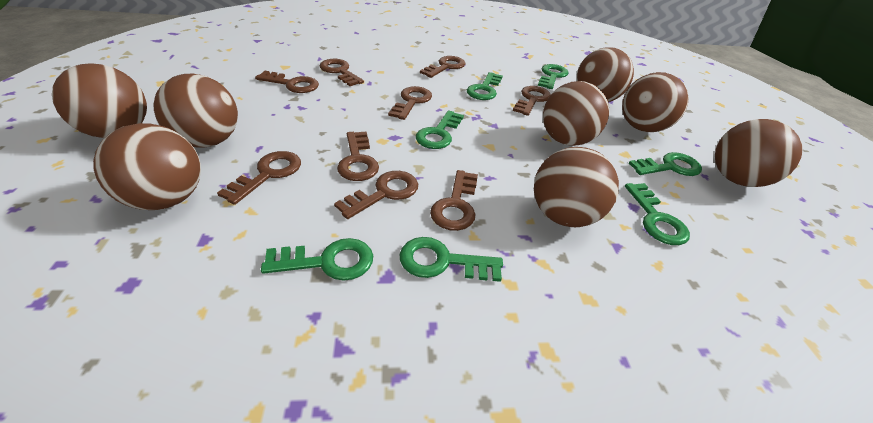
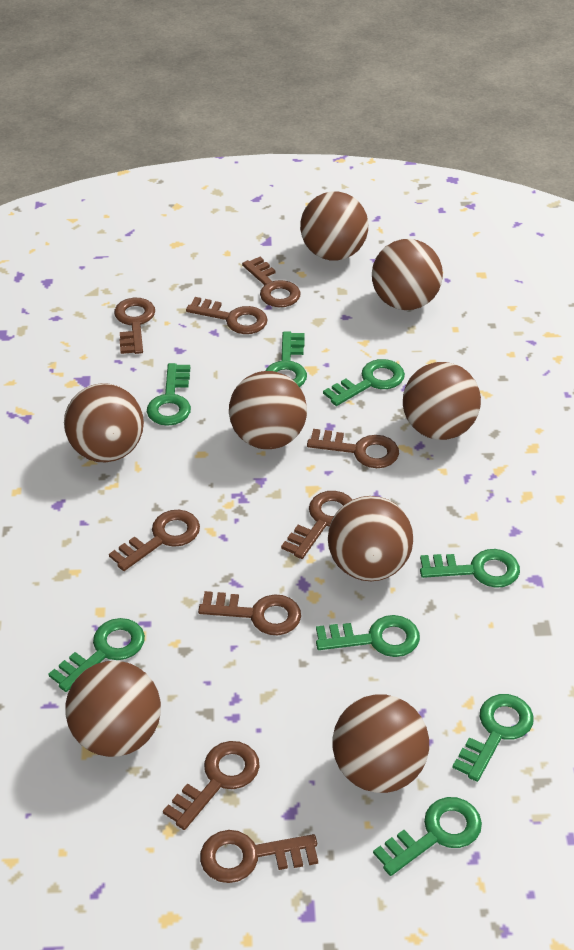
green key: 7 -> 8

